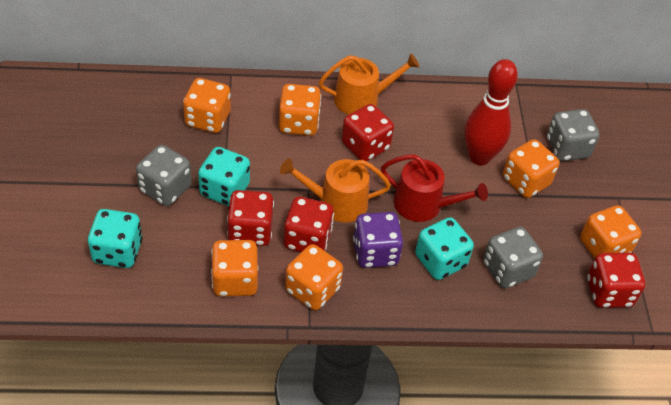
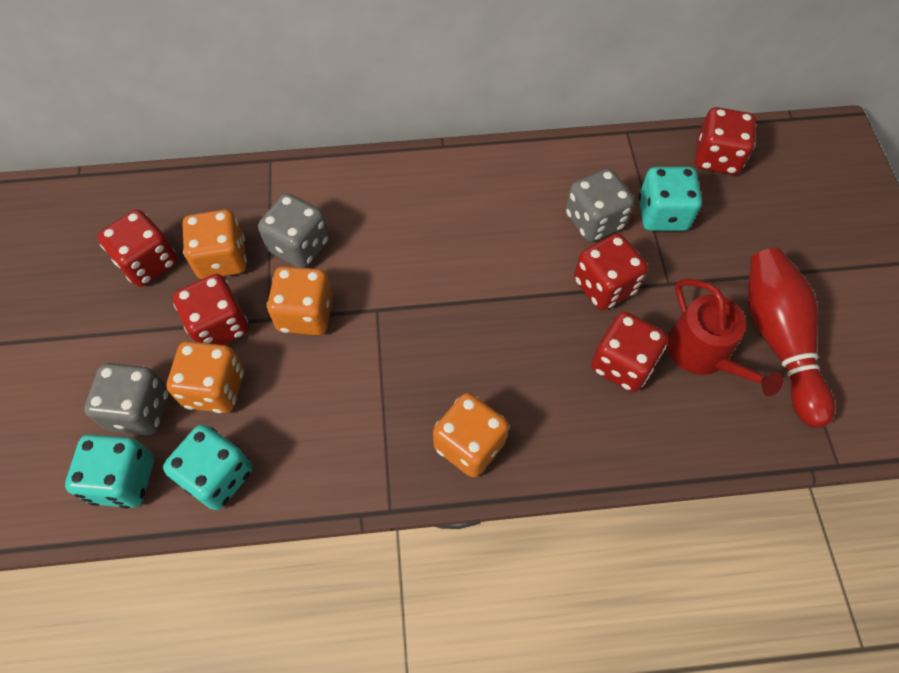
orange dice: 6 -> 4
orange watering can: 2 -> 0
purple dice: 1 -> 0
red dice: 4 -> 5

